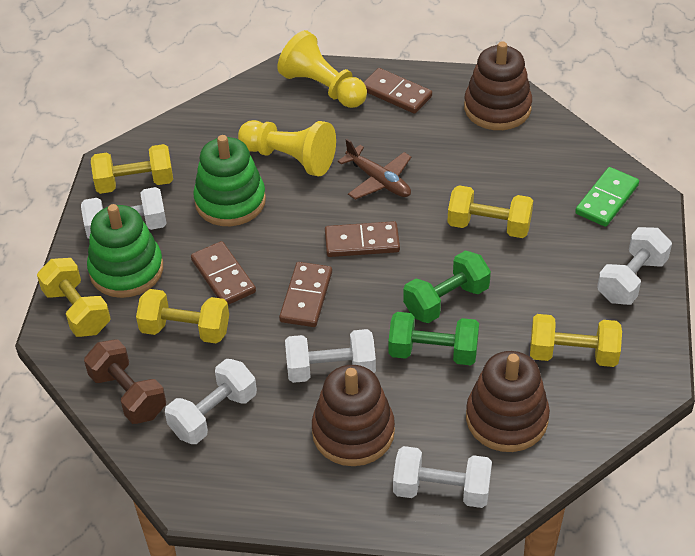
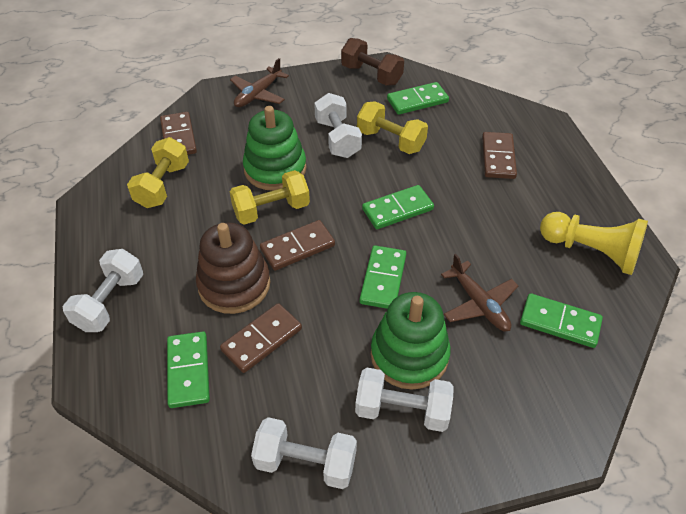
brown plane: 1 -> 2
brown stacking toy: 3 -> 1
green domino: 1 -> 5
green dumbbell: 2 -> 0
white dumbbell: 5 -> 4
yellow dumbbell: 5 -> 3
yellow pawn: 2 -> 1

